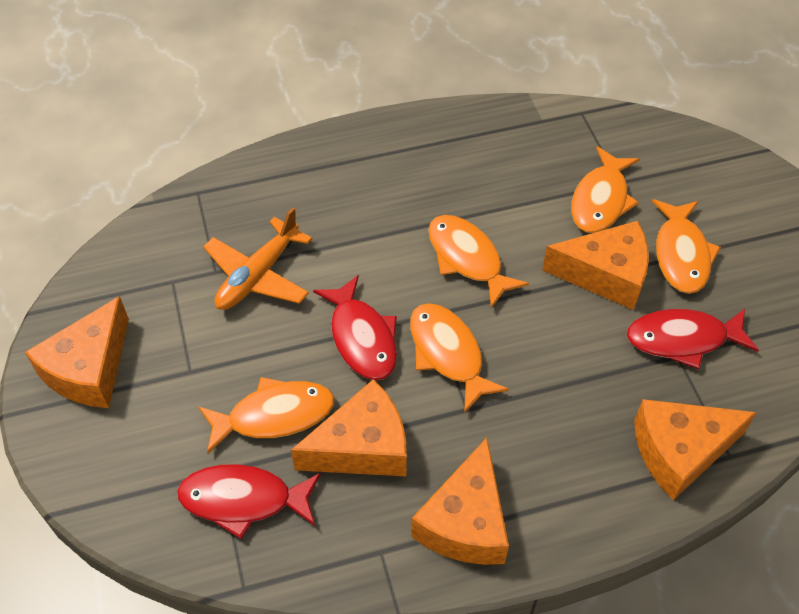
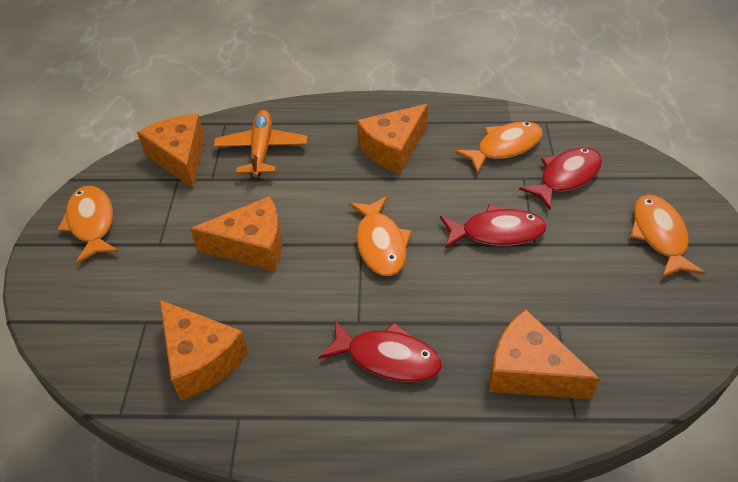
orange fish: 5 -> 4

